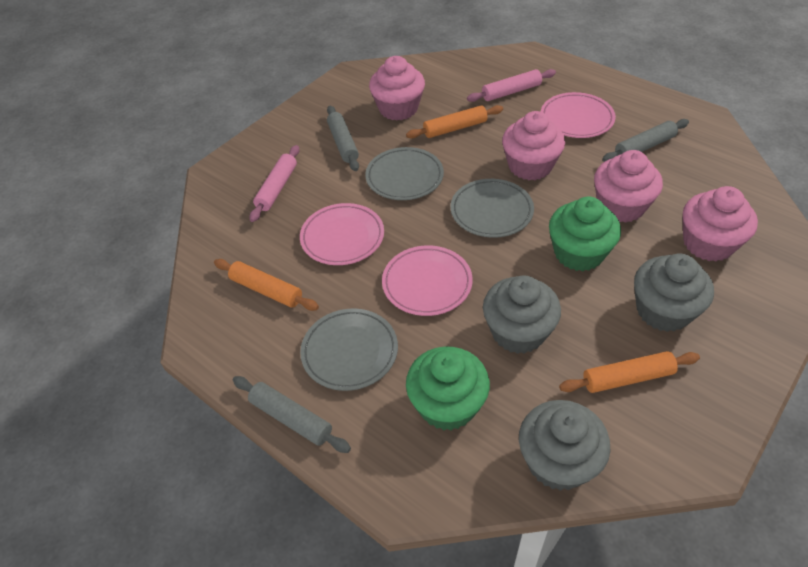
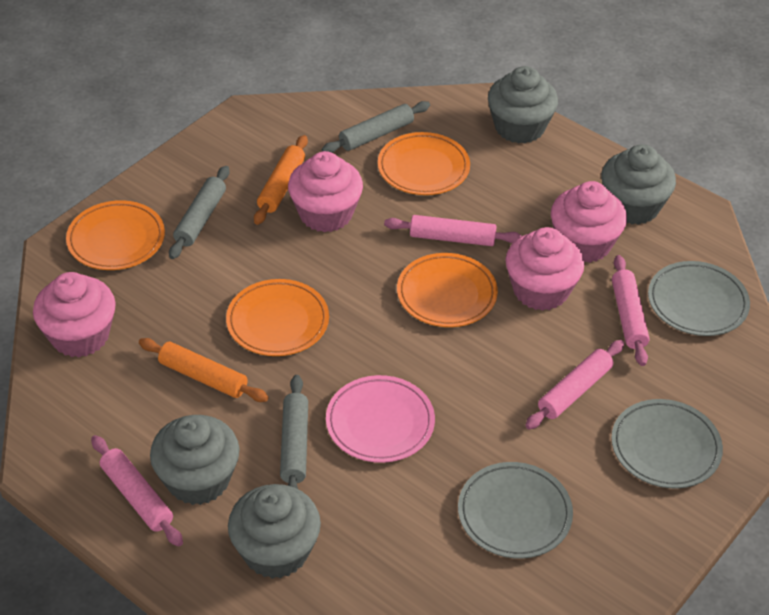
green cupcake: 2 -> 0
grey cupcake: 3 -> 4
orange plate: 0 -> 4
orange rolling pin: 3 -> 2
pink plate: 3 -> 1
pink rolling pin: 2 -> 4

